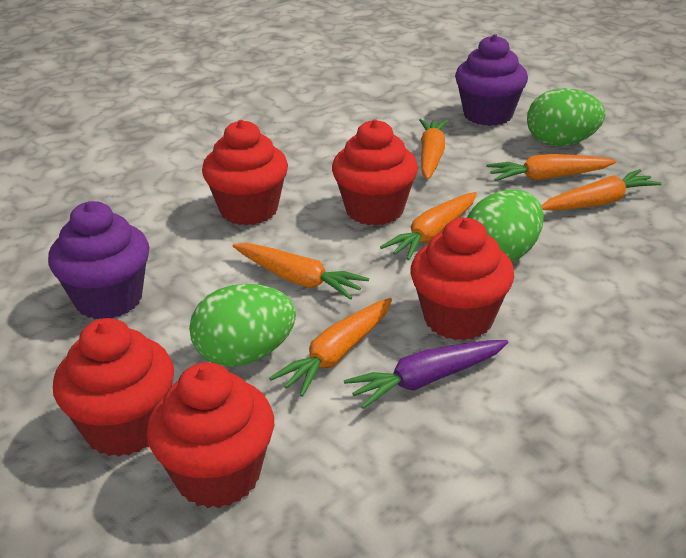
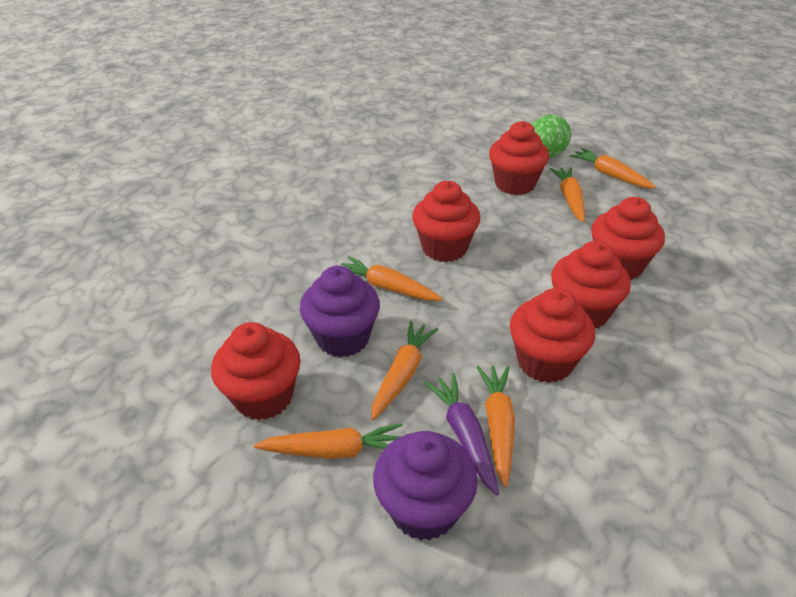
green egg: 3 -> 1
red cupcake: 5 -> 6

